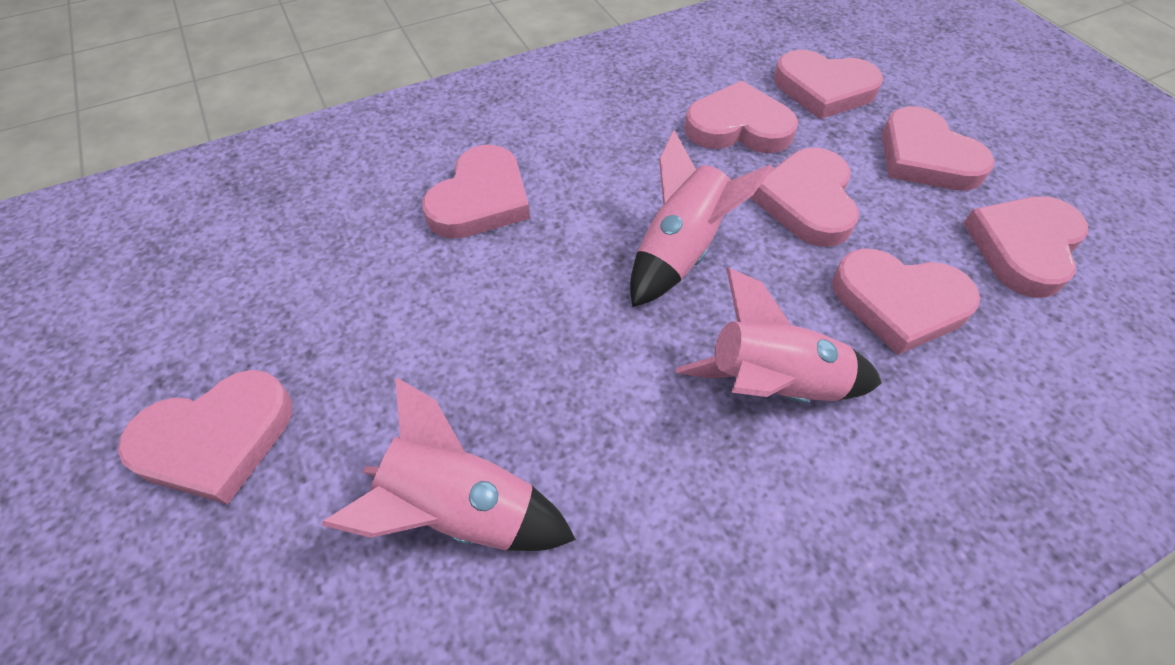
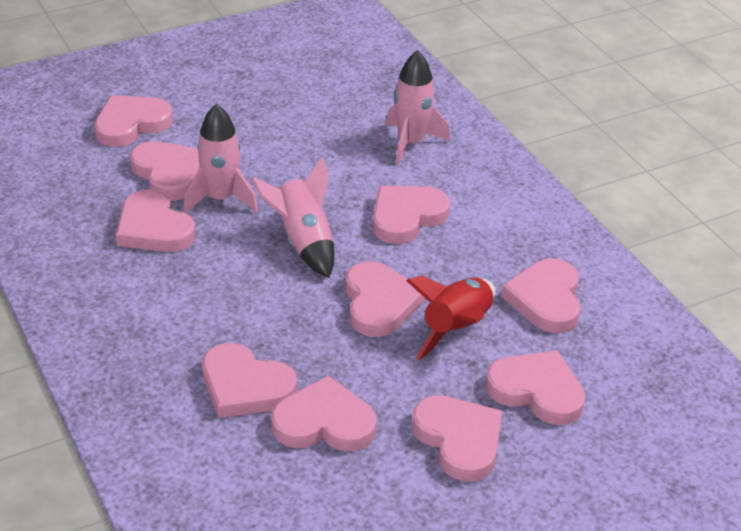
pink heart: 8 -> 10
red rocket: 0 -> 1

